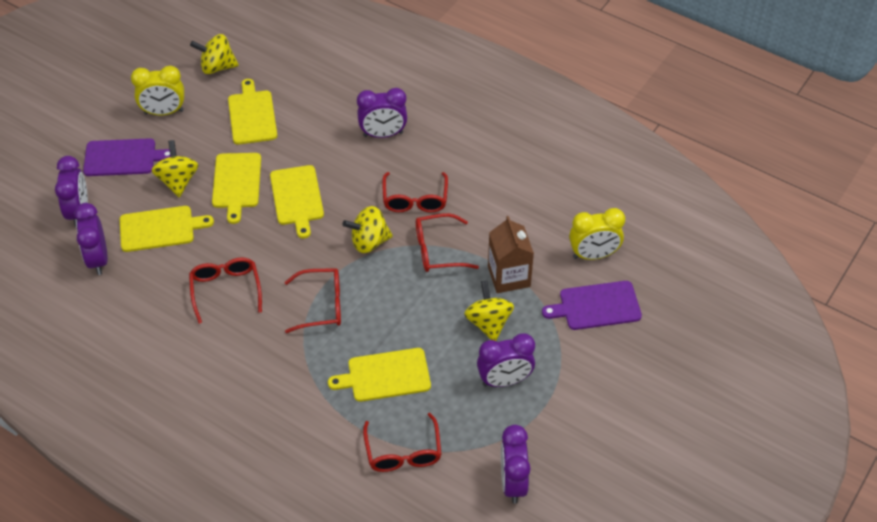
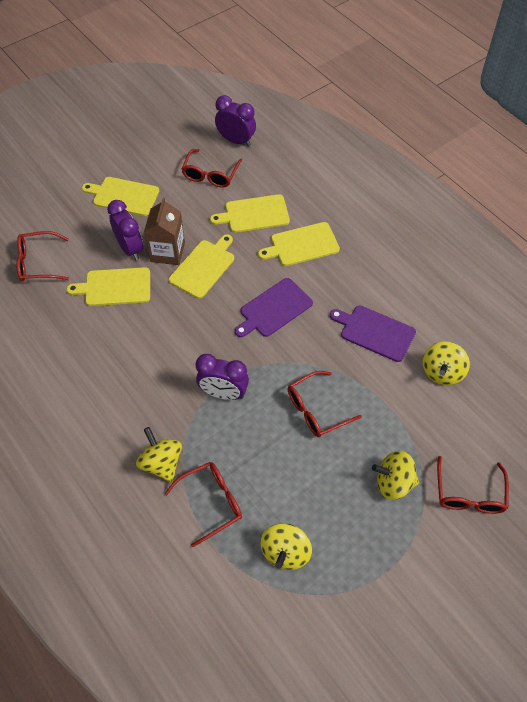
purple clock: 5 -> 3
yellow clock: 2 -> 0

